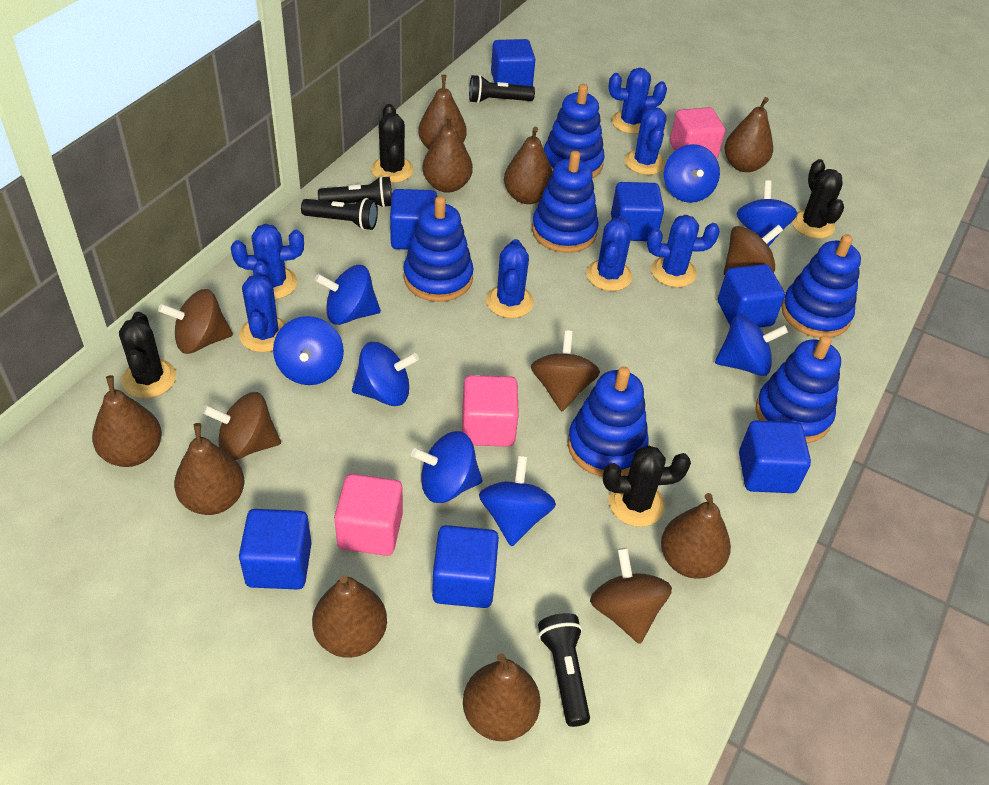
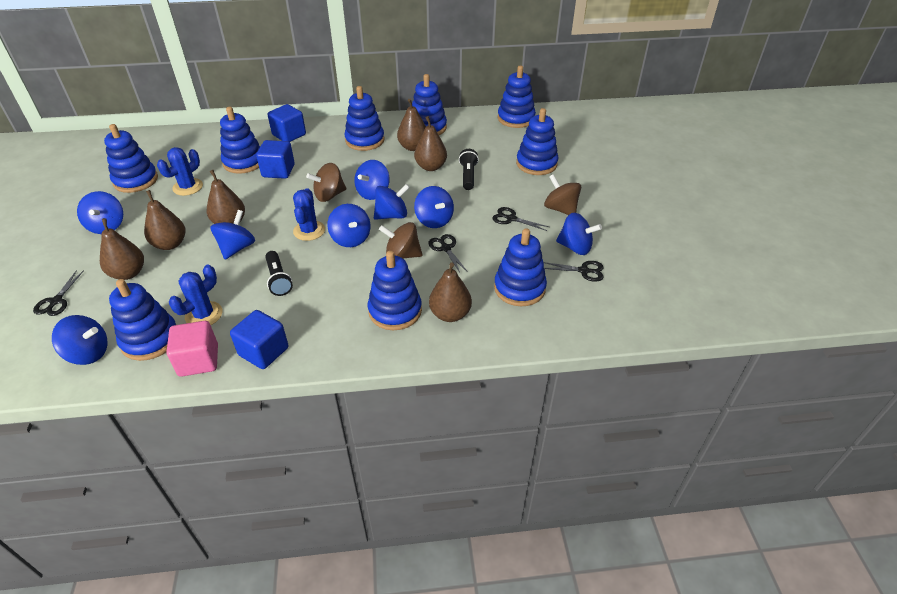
black cactus: 4 -> 0
black flashlight: 4 -> 2
black scissors: 0 -> 4
blue cactus: 7 -> 3
blue cube: 7 -> 3
blue stacking toy: 6 -> 9
brown pear: 9 -> 6
brown spinning top: 5 -> 3
pink cube: 3 -> 1

